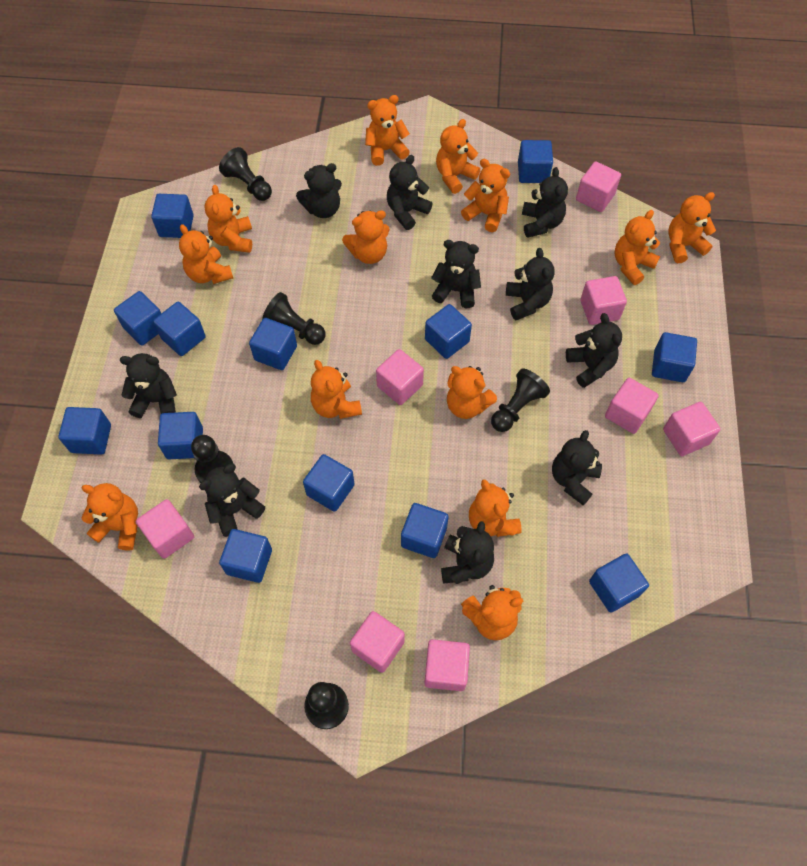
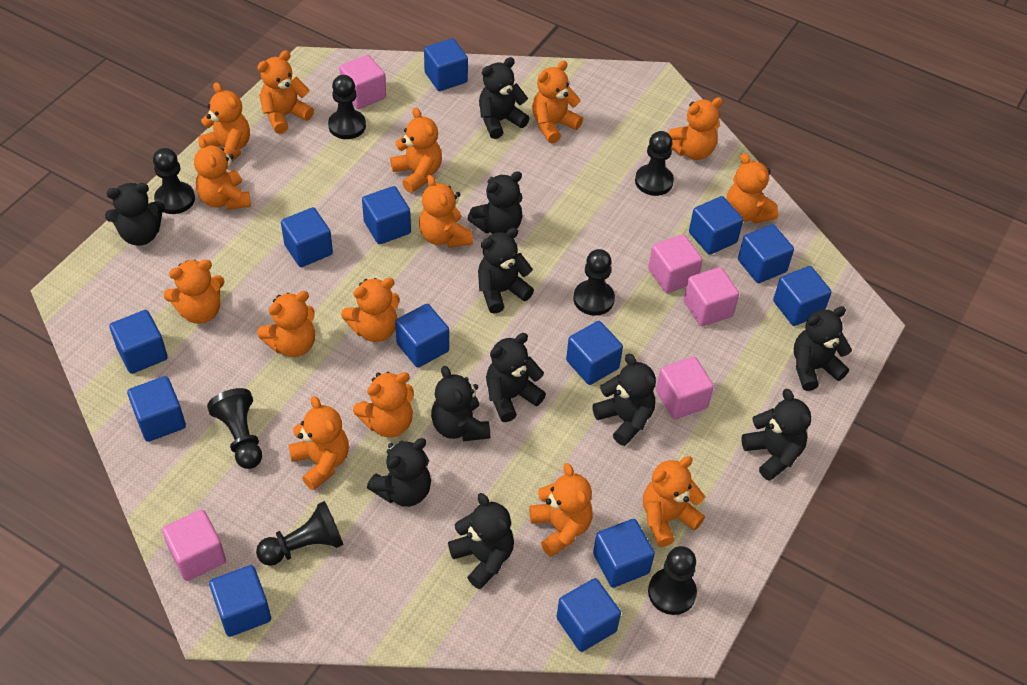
black pawn: 5 -> 7
black teddy bear: 10 -> 11
orange teddy bear: 13 -> 15
pink cube: 8 -> 5

